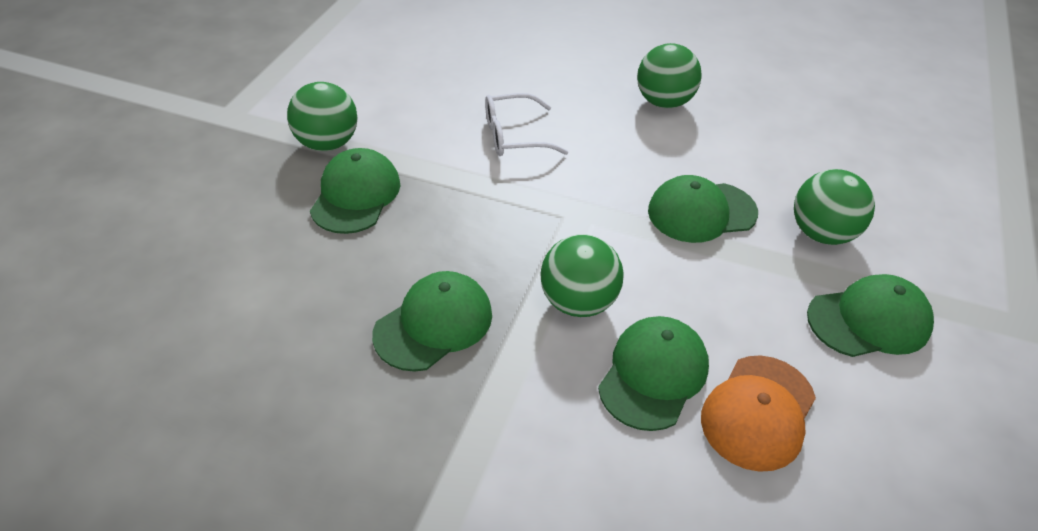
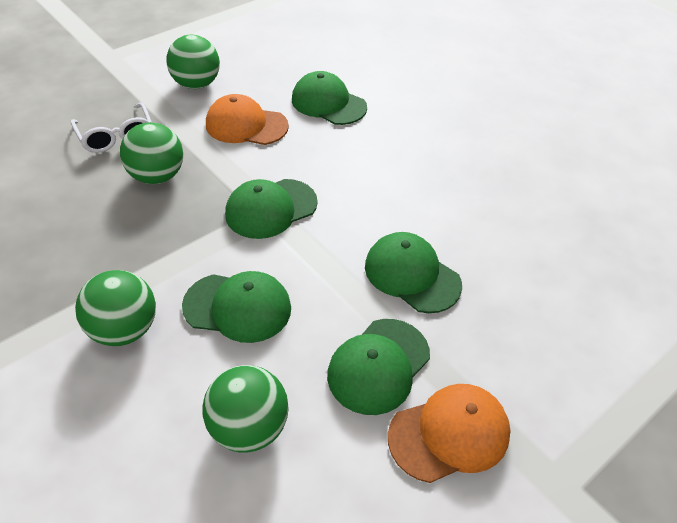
orange cap: 1 -> 2

